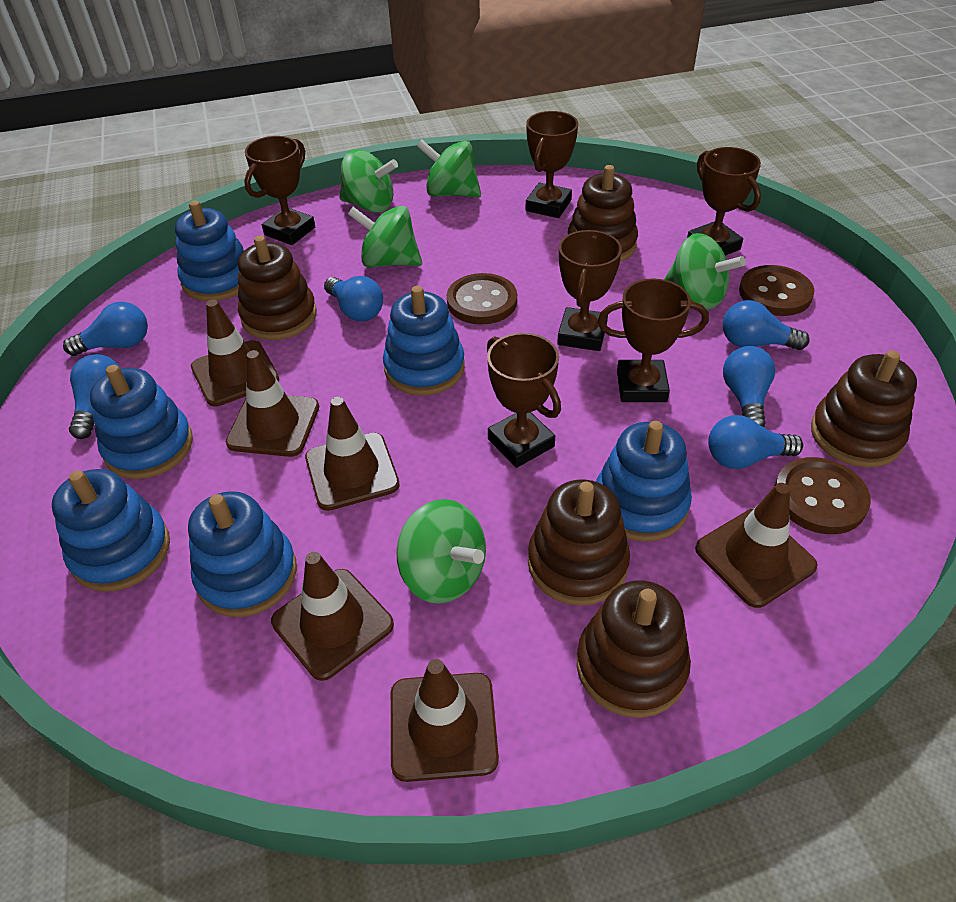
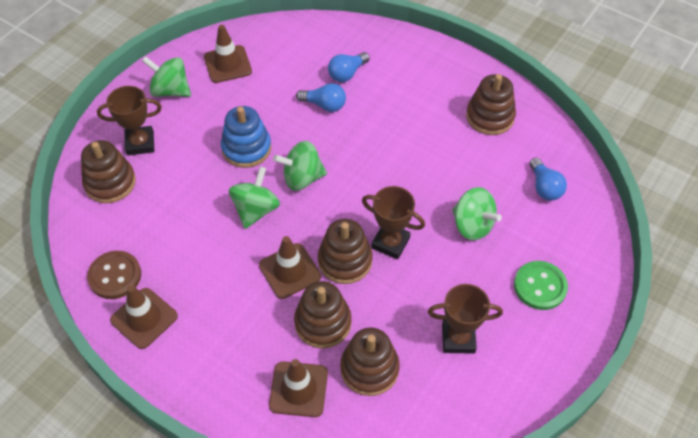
blue light bulb: 6 -> 3
blue stacking toy: 6 -> 1
brown button: 3 -> 1
brown traffic cone: 6 -> 4
brown trophy: 6 -> 3
green button: 0 -> 1
green spinning top: 5 -> 4

